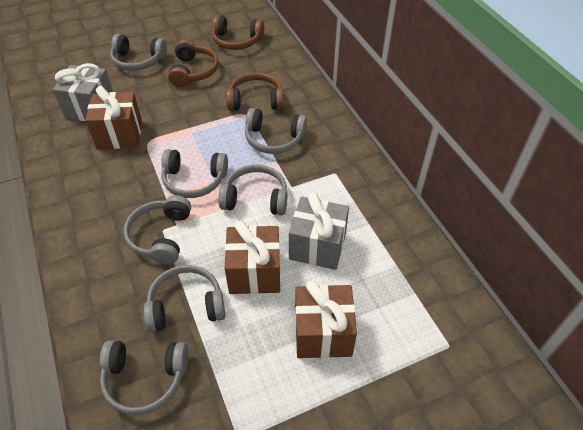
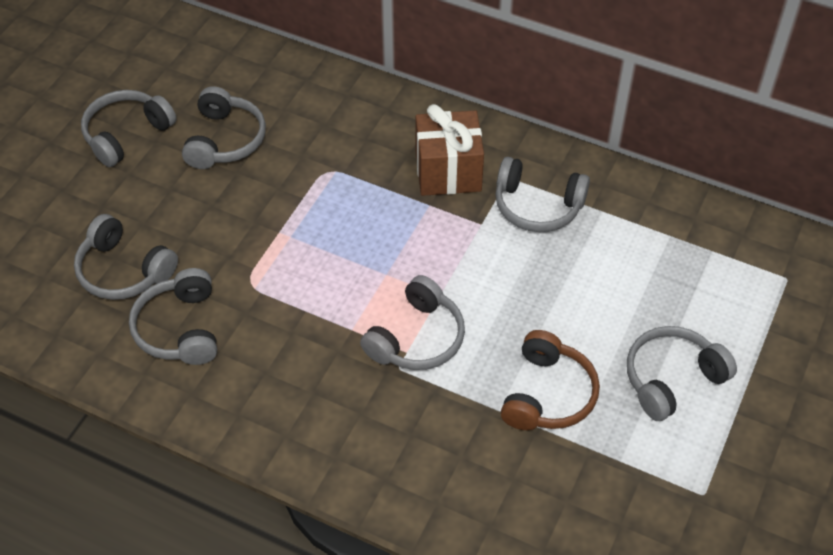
brown gift: 3 -> 1
brown headphones: 3 -> 1
grey gift: 2 -> 0

